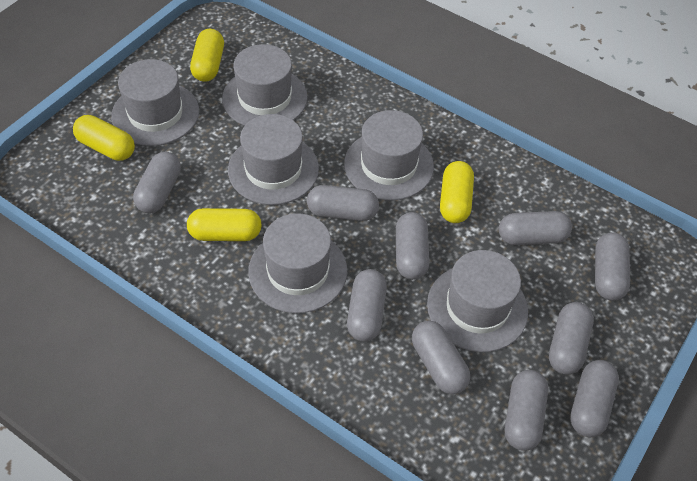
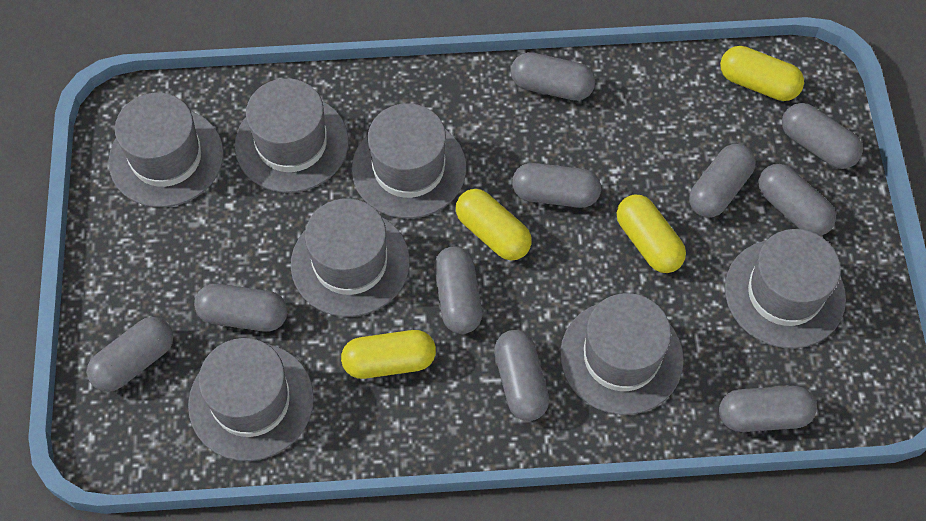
grey hat: 6 -> 7

